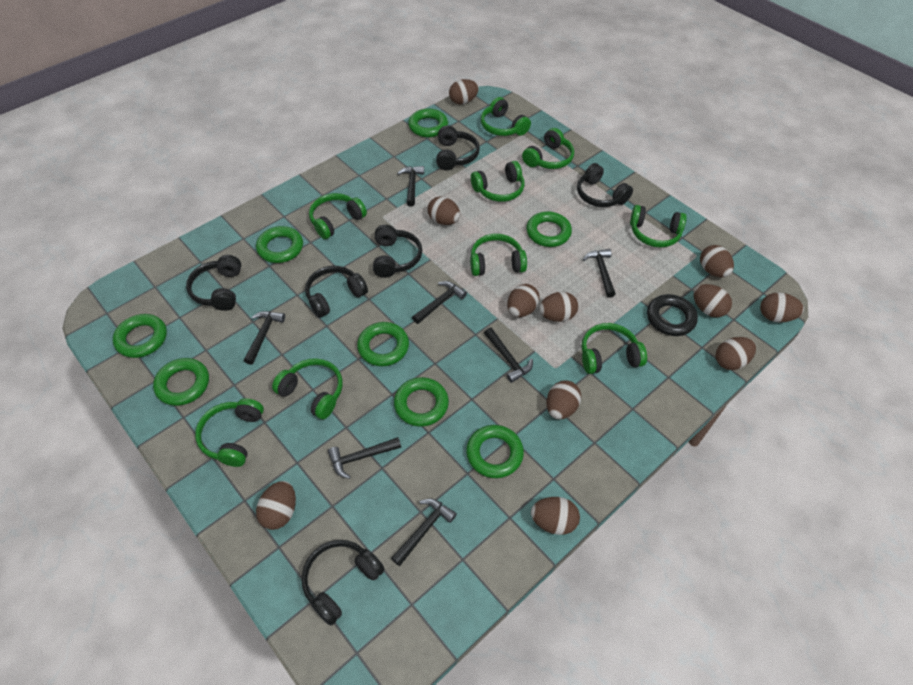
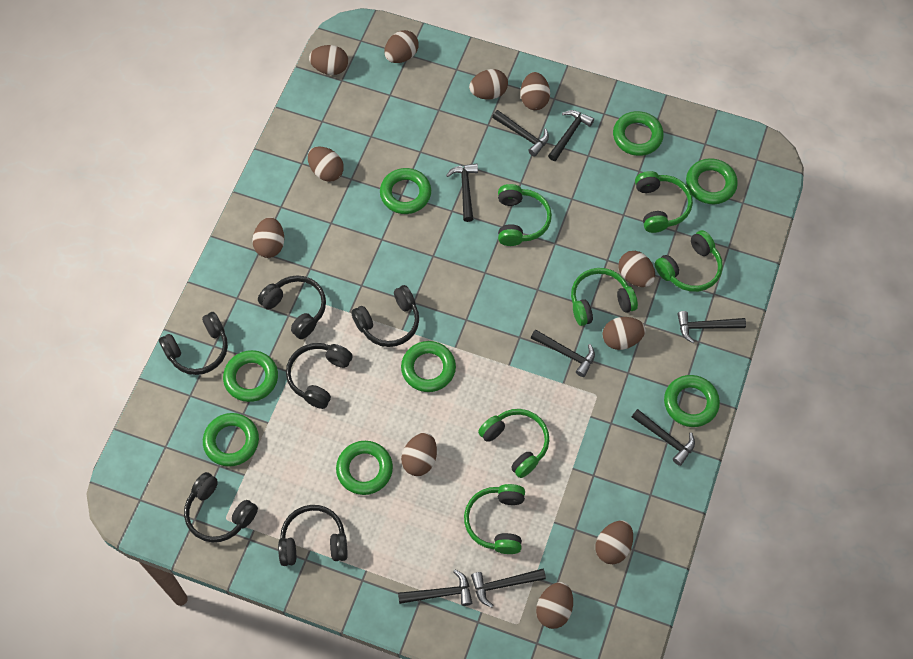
black hammer: 7 -> 8
black ring: 1 -> 0
green headphones: 9 -> 6

